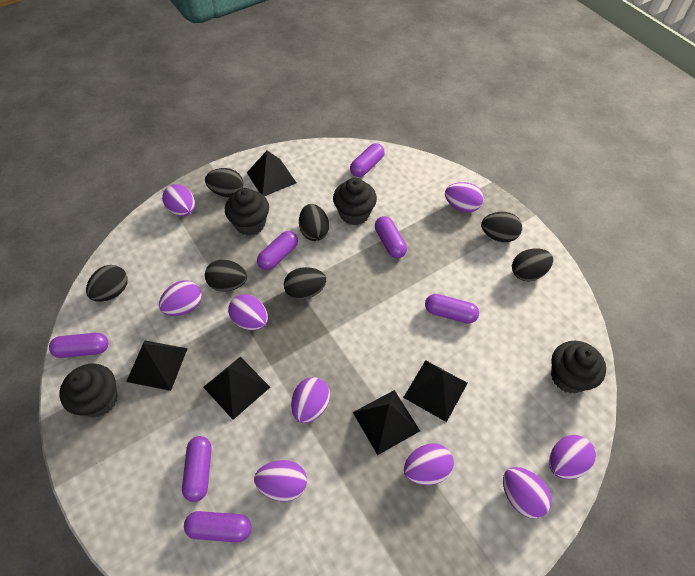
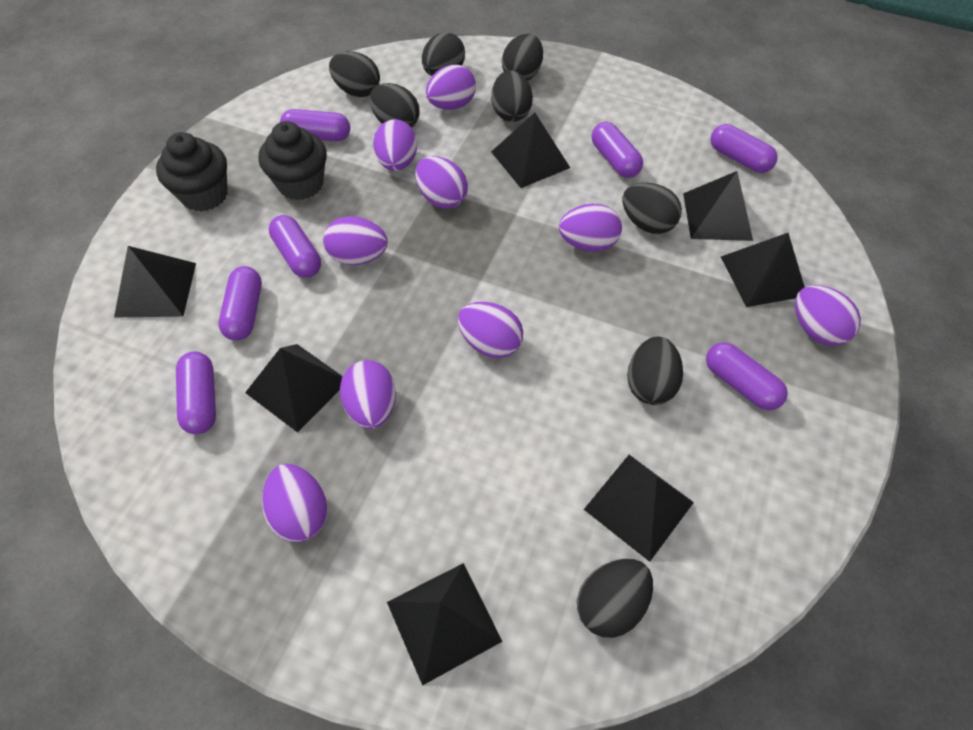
black cupcake: 4 -> 2
black egg: 7 -> 8
black pyramid: 5 -> 7

